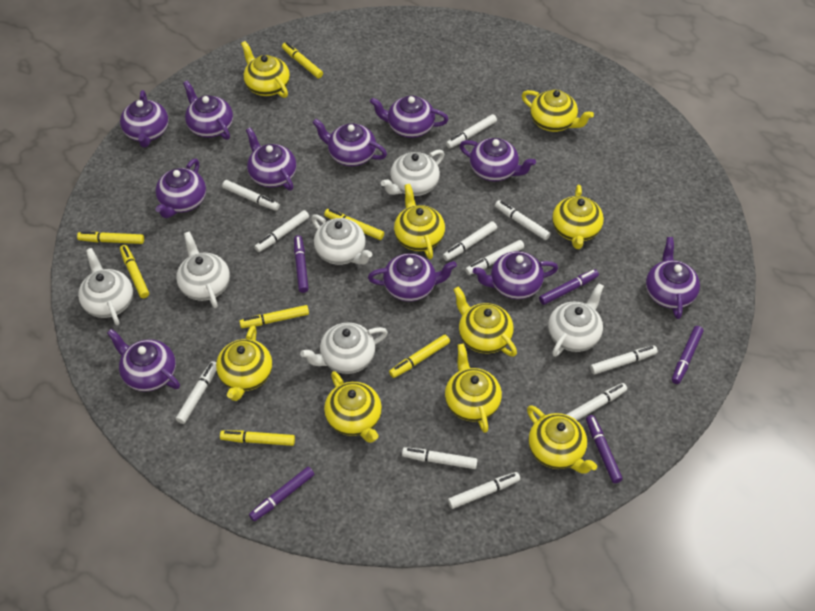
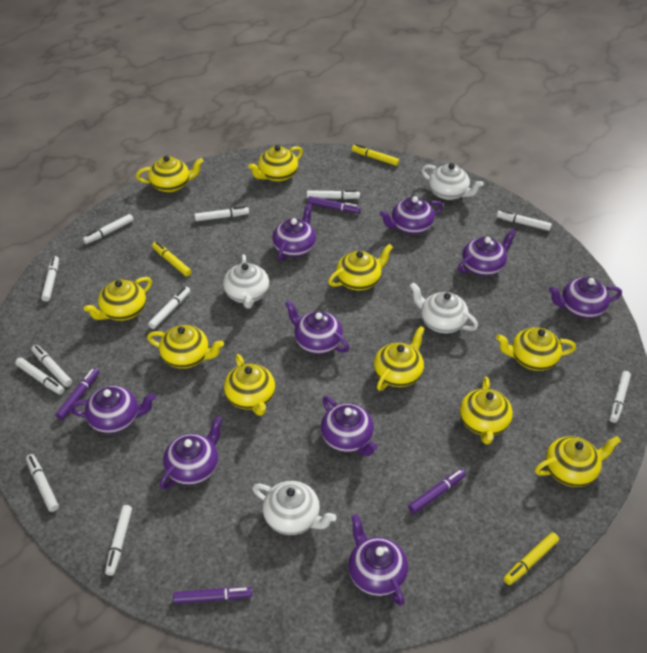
purple marker: 5 -> 4
purple teapot: 11 -> 9
white teapot: 6 -> 4
yellow marker: 7 -> 3
yellow teapot: 9 -> 10

